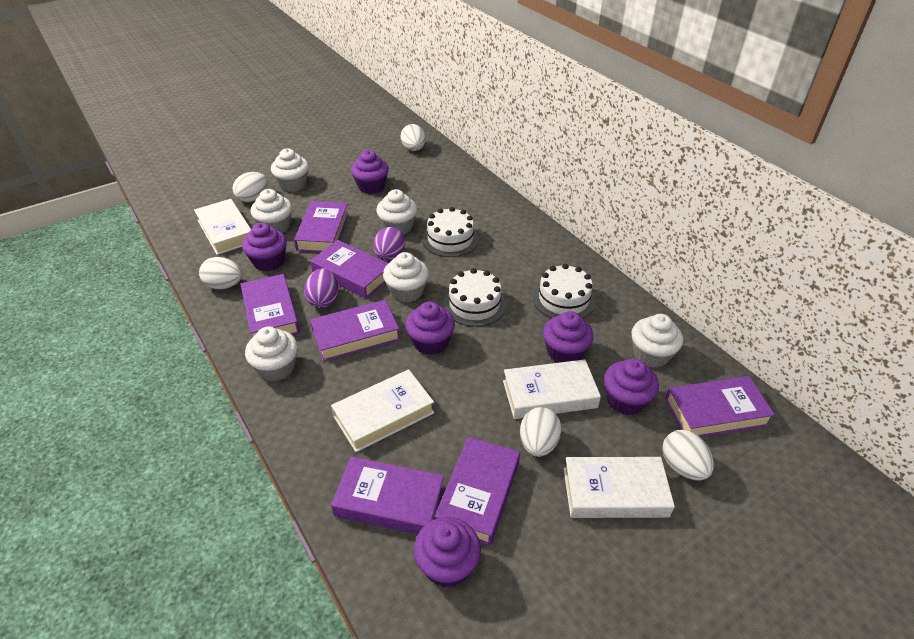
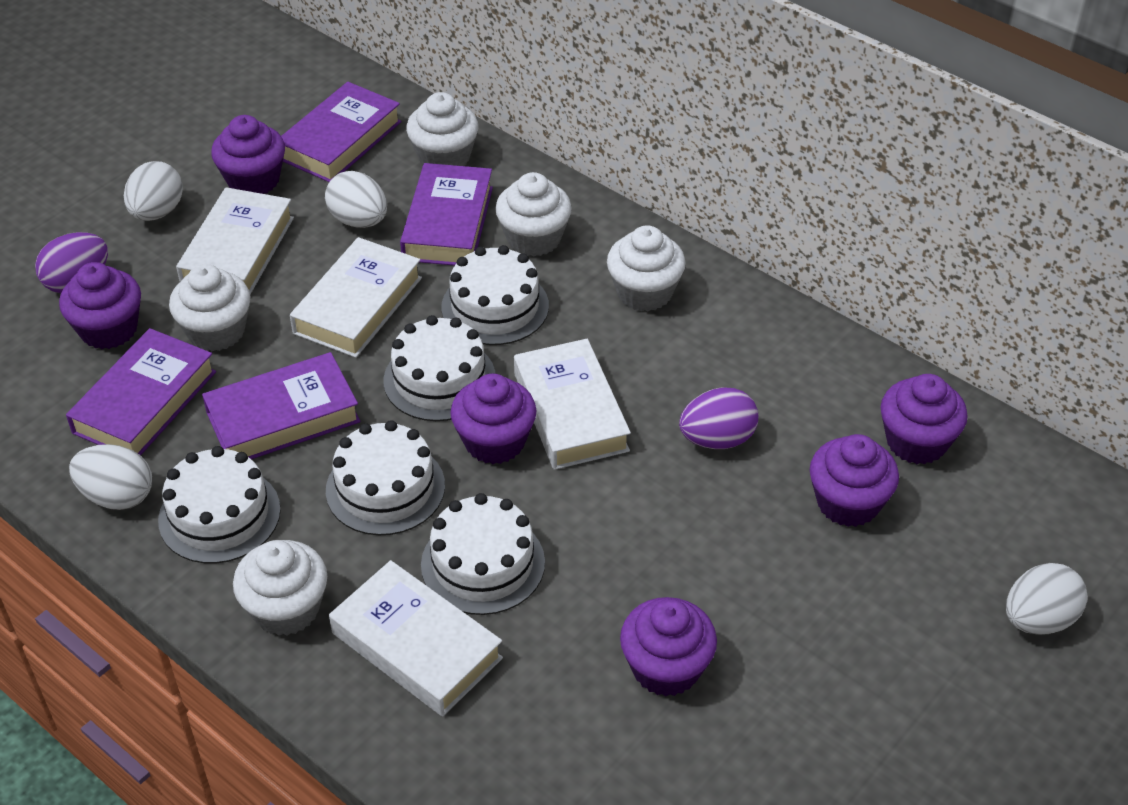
purple book: 7 -> 4
white cake: 3 -> 5
white cupcake: 6 -> 5
white egg: 5 -> 4

